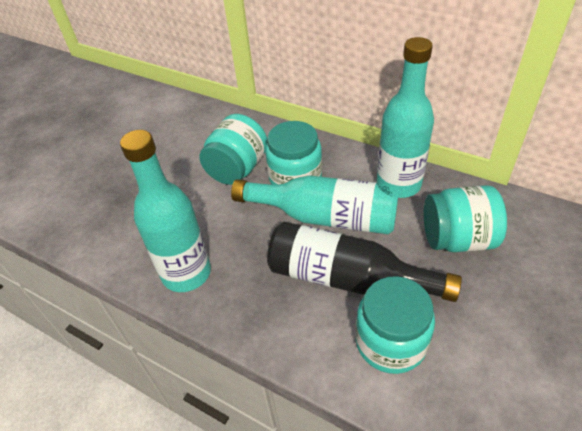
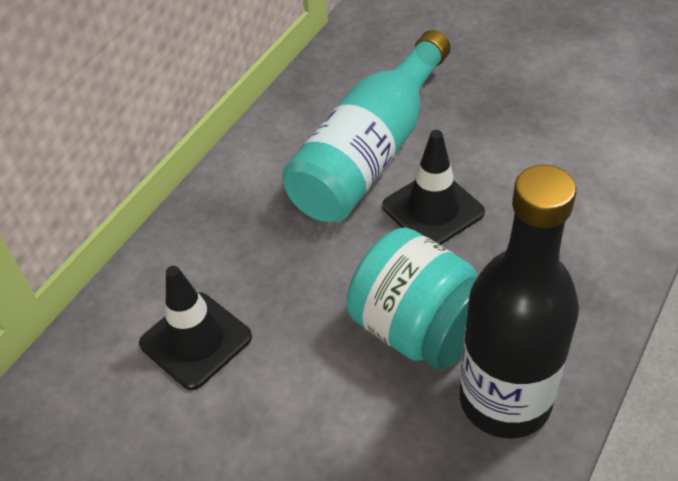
black traffic cone: 0 -> 2
turquoise bottle: 3 -> 1
turquoise jar: 4 -> 1

